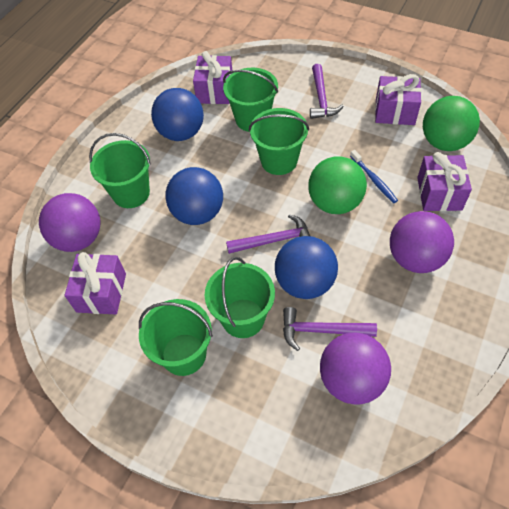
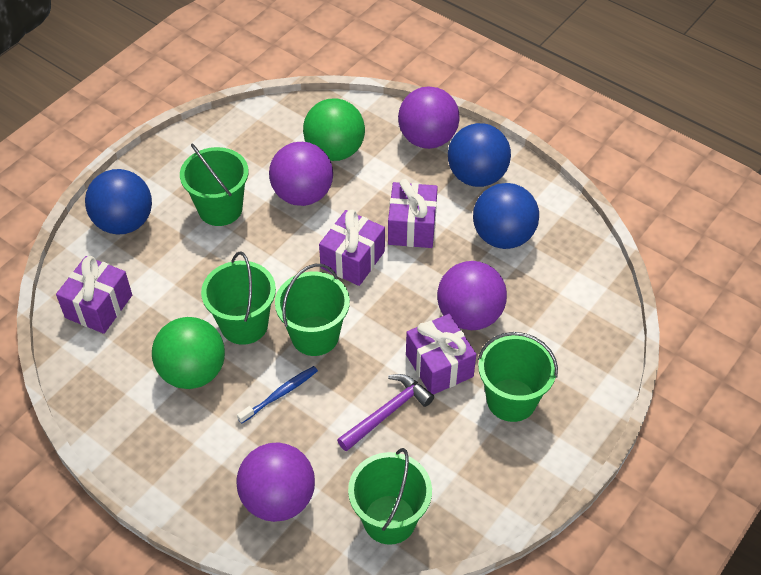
purple ball: 3 -> 4
purple hammer: 3 -> 1

